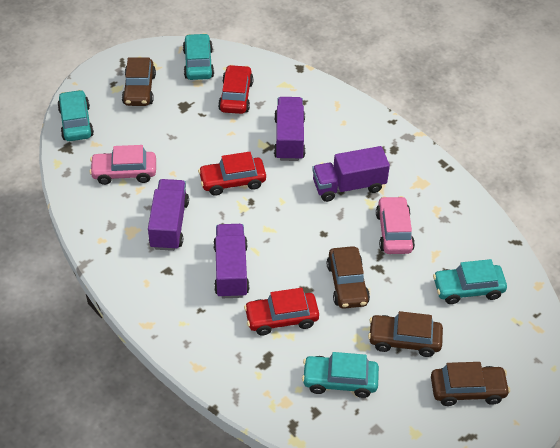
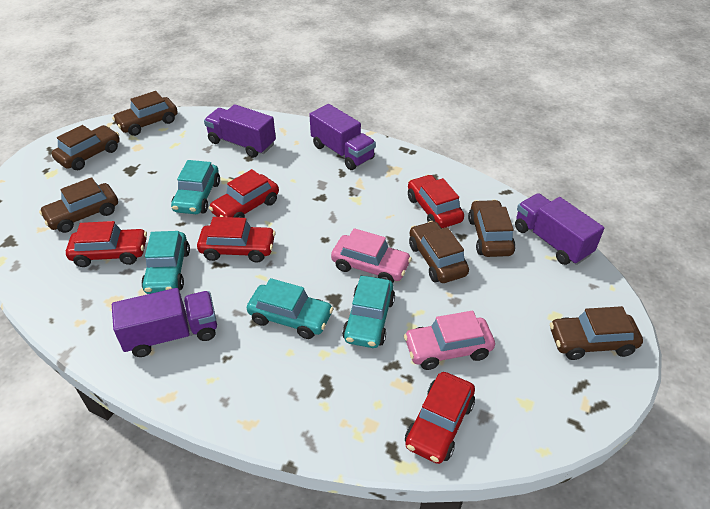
brown car: 4 -> 6
red car: 3 -> 5

